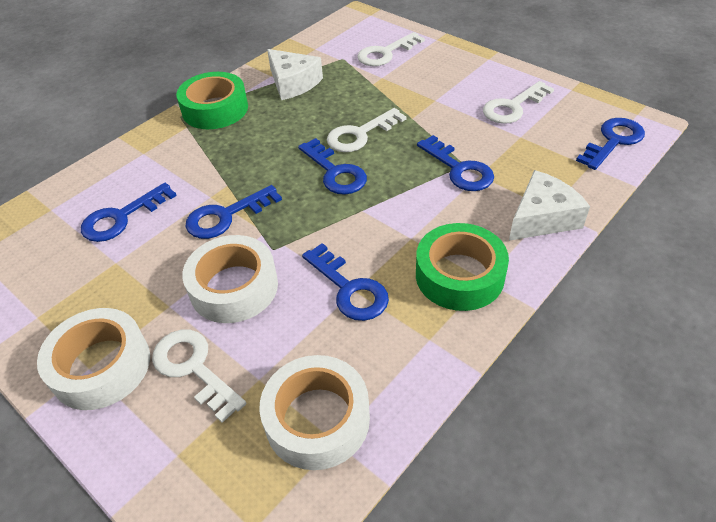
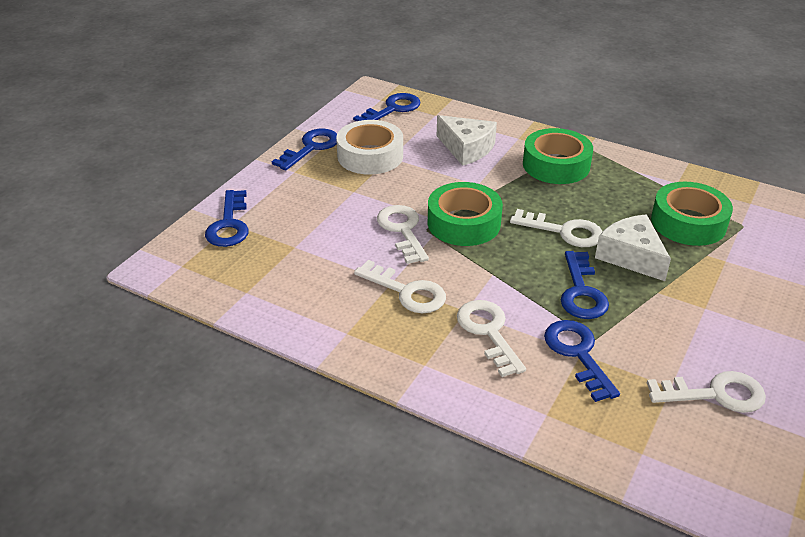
blue key: 6 -> 5
green tape: 2 -> 3
white key: 4 -> 5
white tape: 3 -> 1

